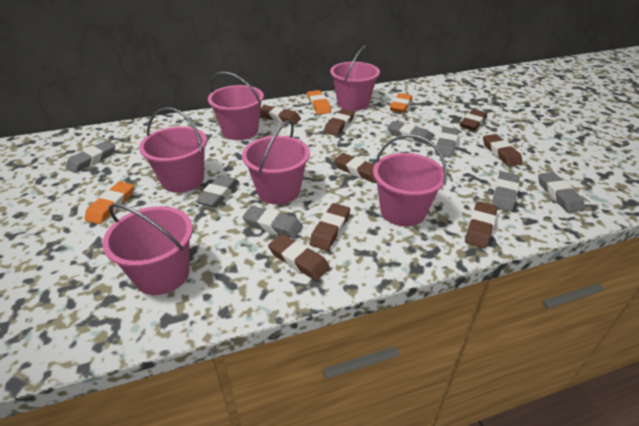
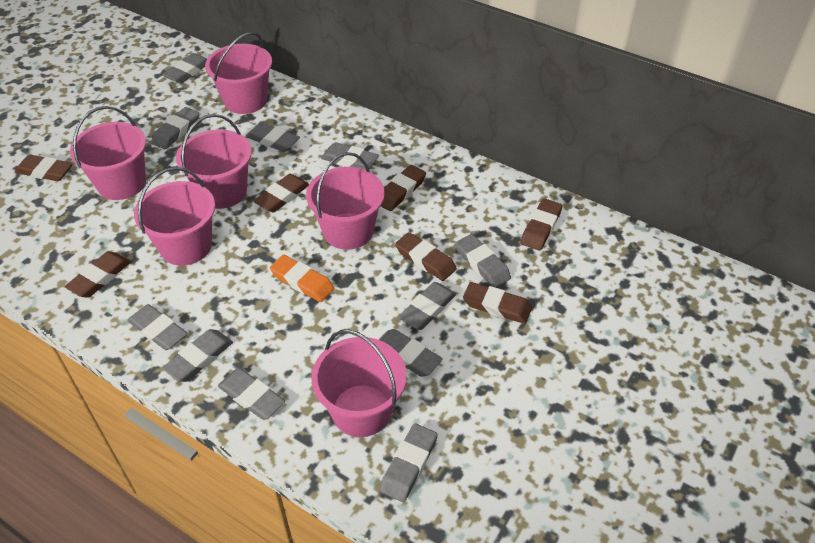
brown eraser: 8 -> 7
grey eraser: 7 -> 11
orange eraser: 3 -> 1

